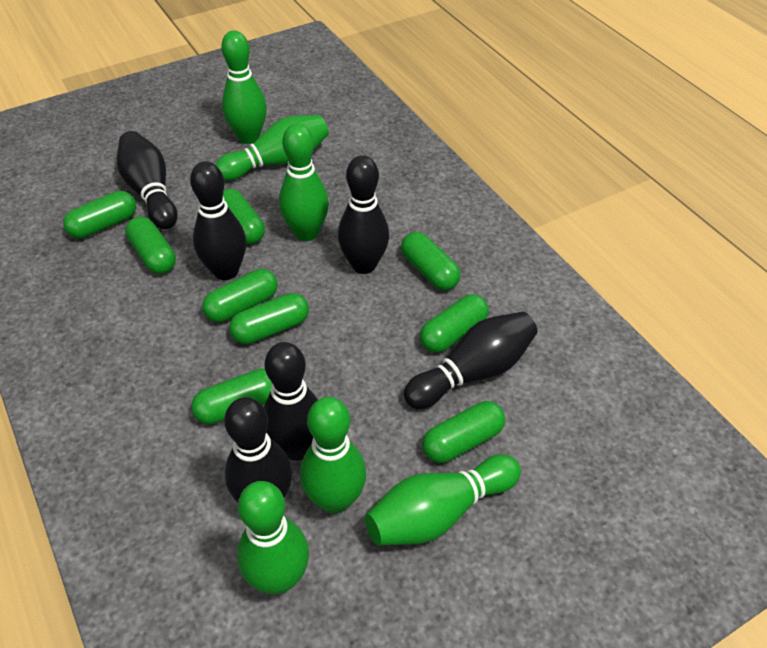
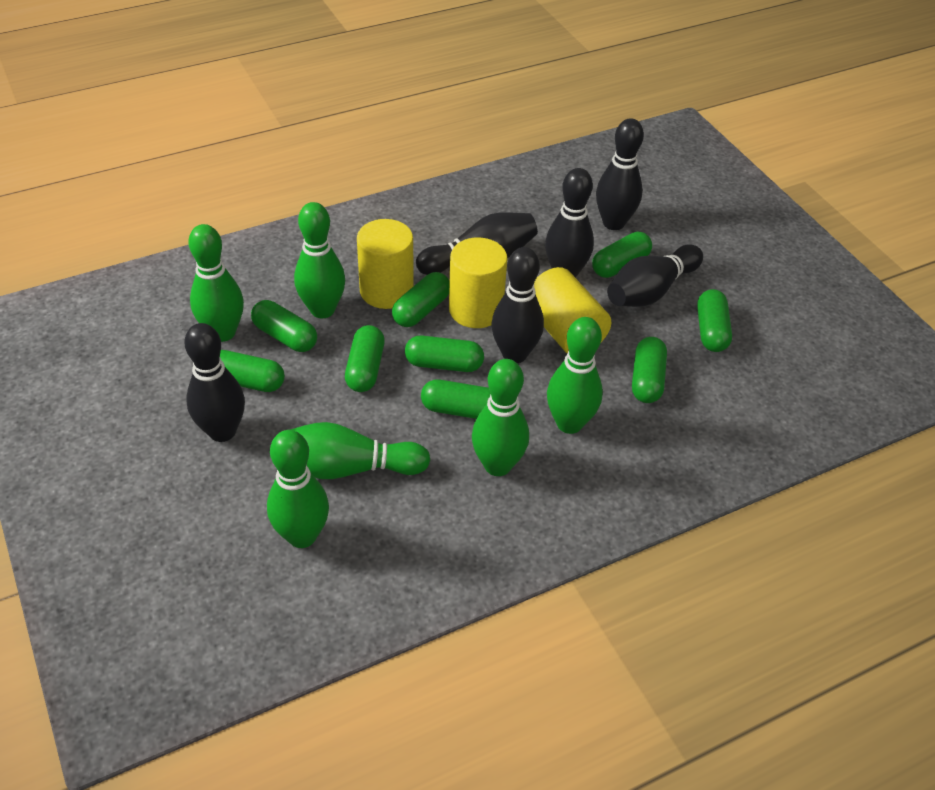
yellow cylinder: 0 -> 3

